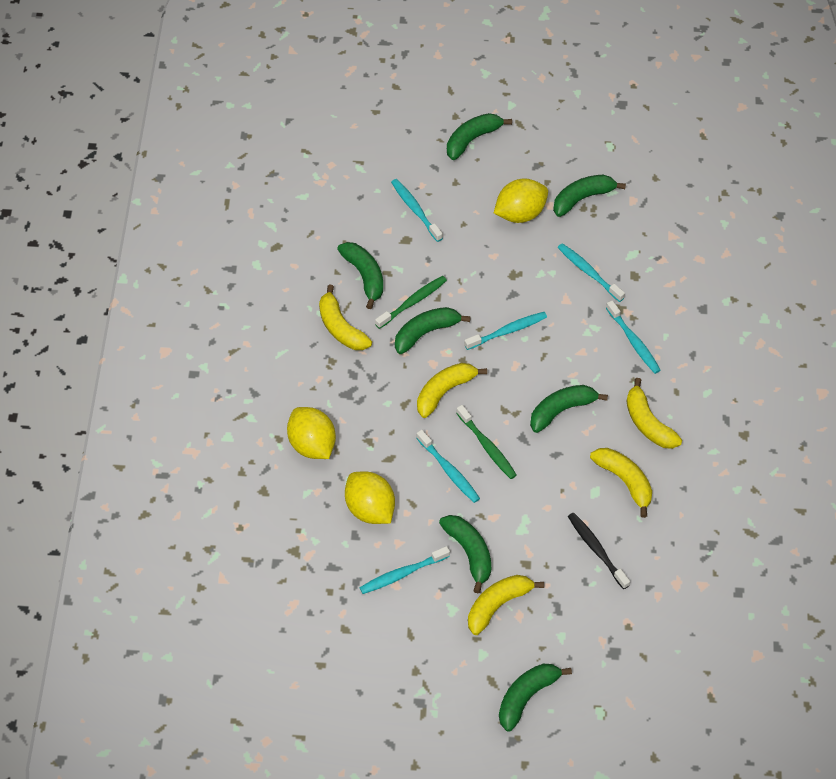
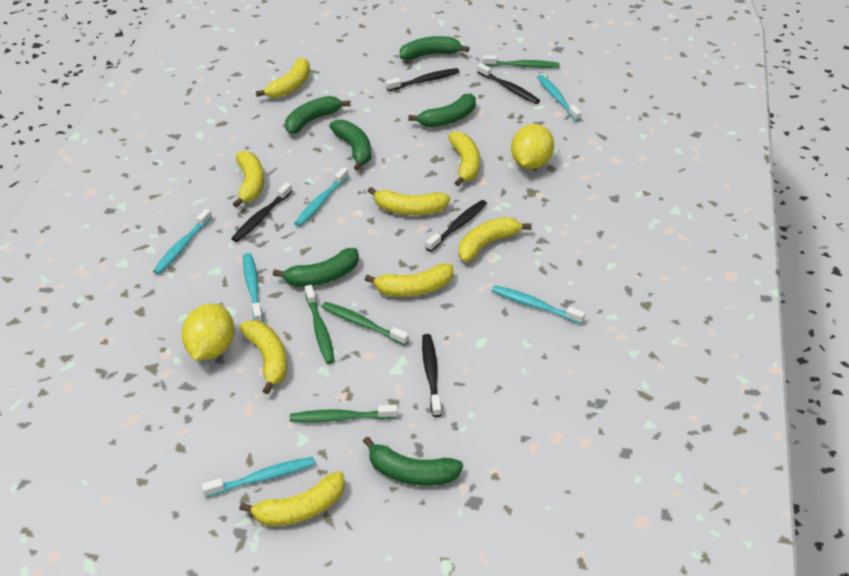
black toothbrush: 1 -> 5
green banana: 7 -> 6
green toothbrush: 2 -> 4
yellow banana: 5 -> 8
yellow lemon: 3 -> 2

